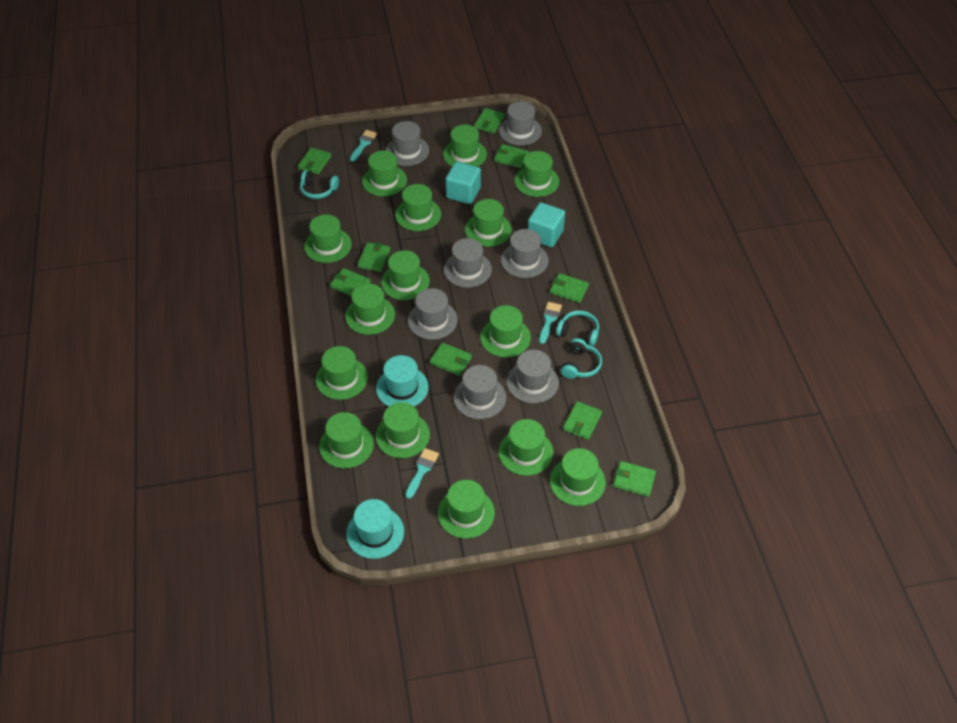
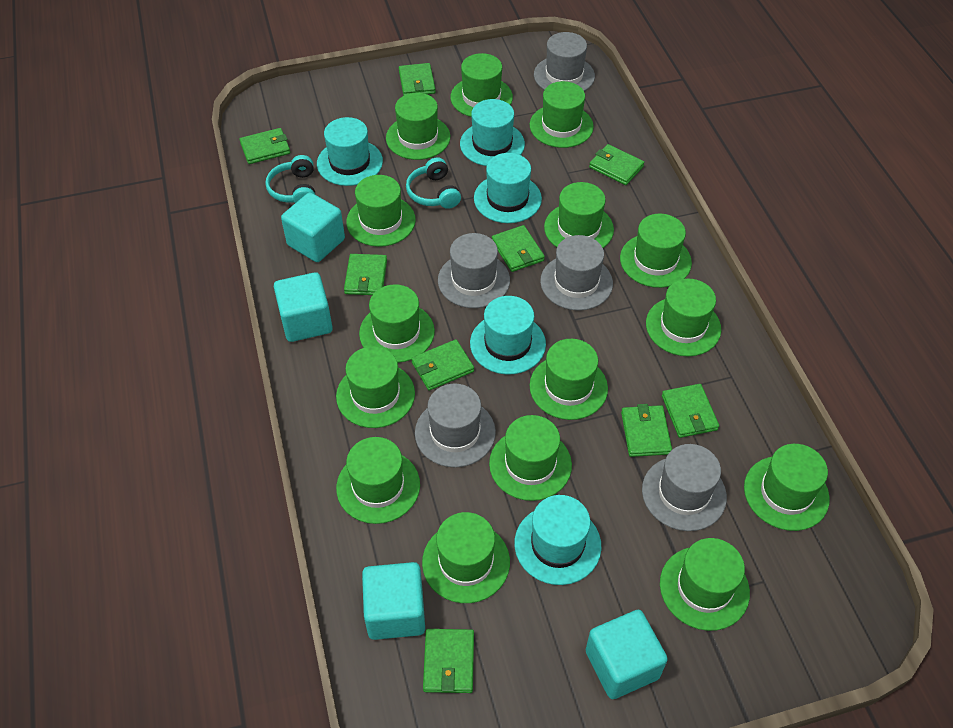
grey hat: 7 -> 5
turquoise brush: 3 -> 0
turquoise cube: 2 -> 4
turquoise hat: 2 -> 5
turquoise headphones: 3 -> 2

